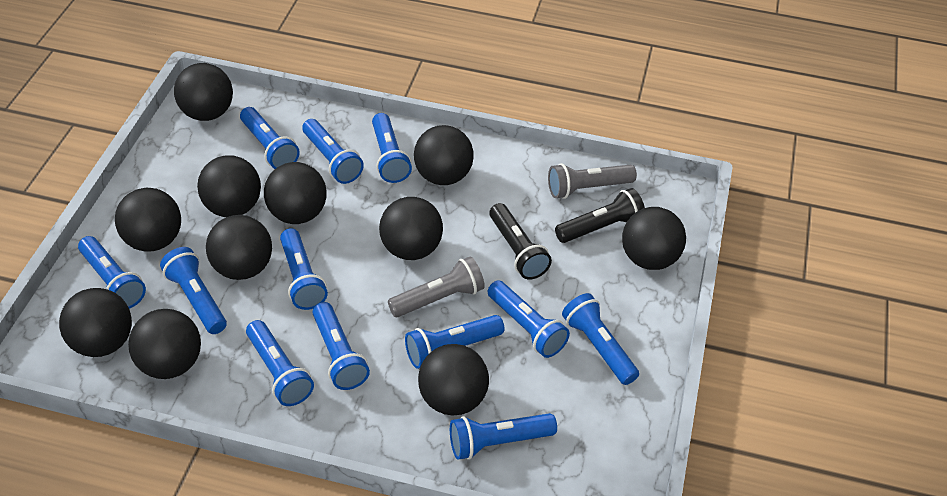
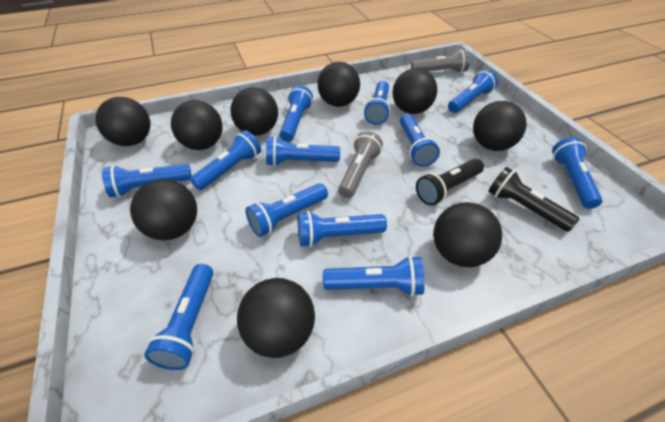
black ball: 11 -> 9

